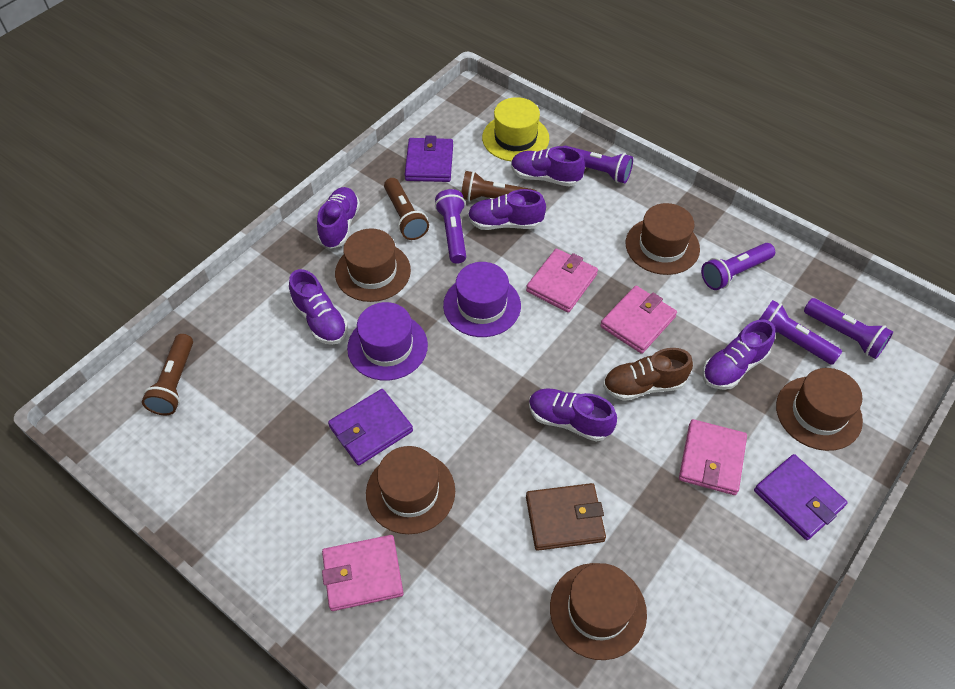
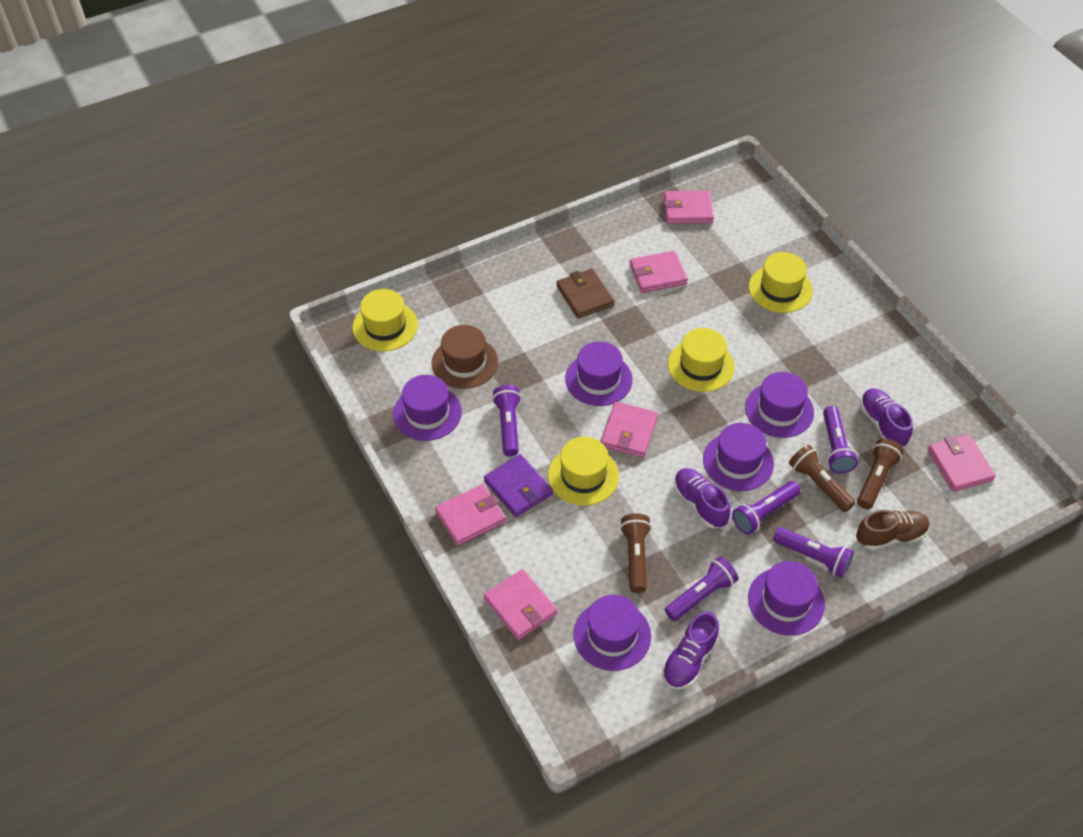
brown hat: 5 -> 1
pink wallet: 4 -> 6
purple hat: 2 -> 6
purple shoe: 6 -> 3
purple wallet: 3 -> 1
yellow hat: 1 -> 4

